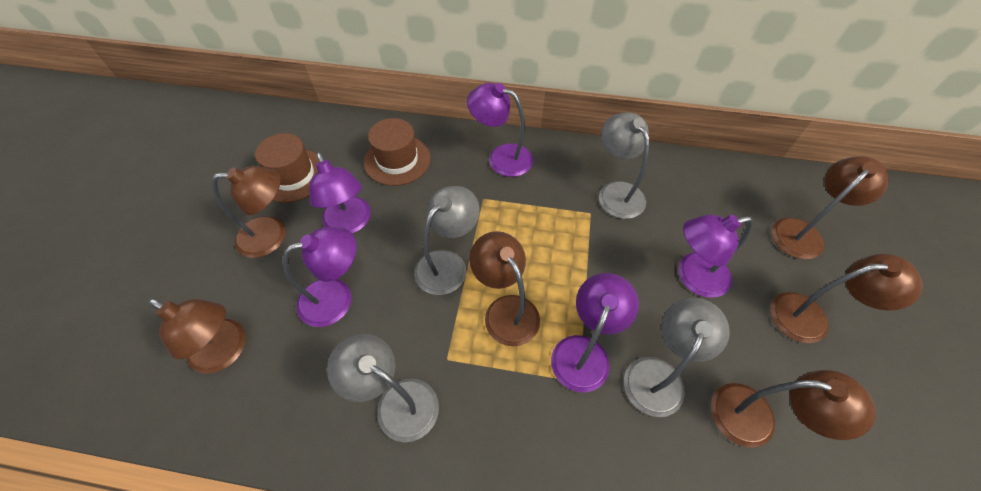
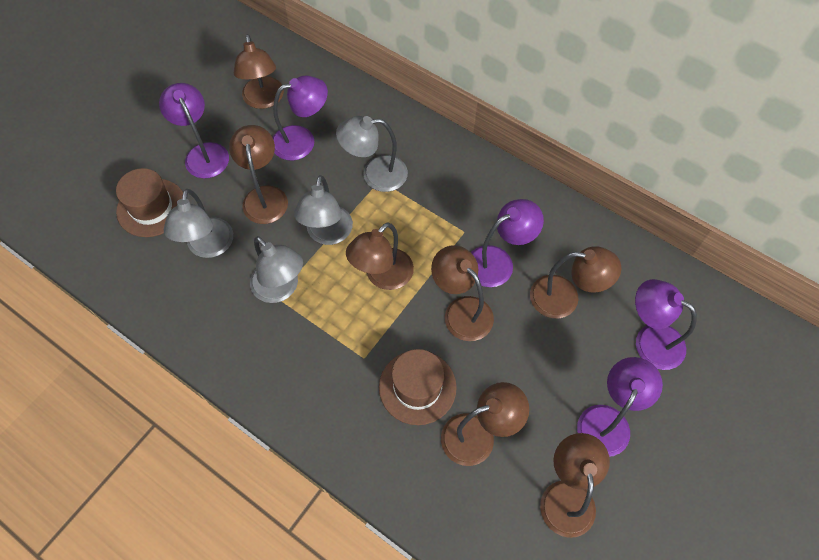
brown lamp: 6 -> 7

